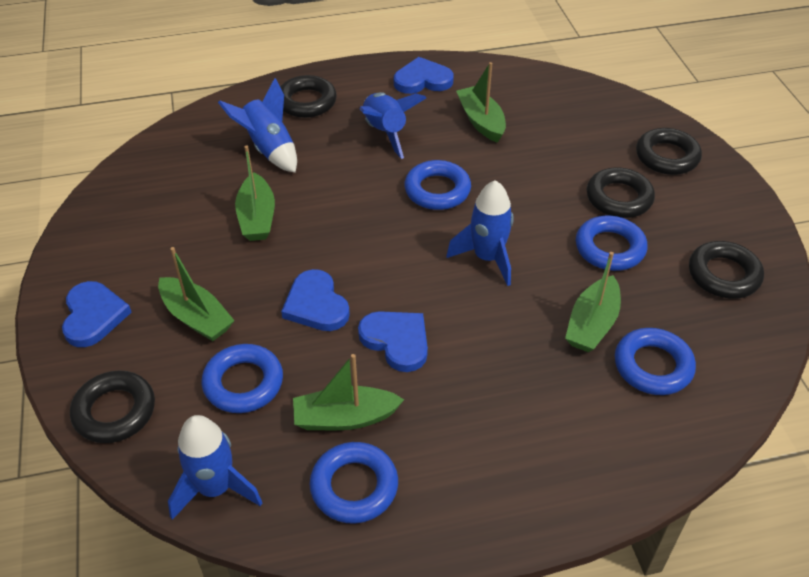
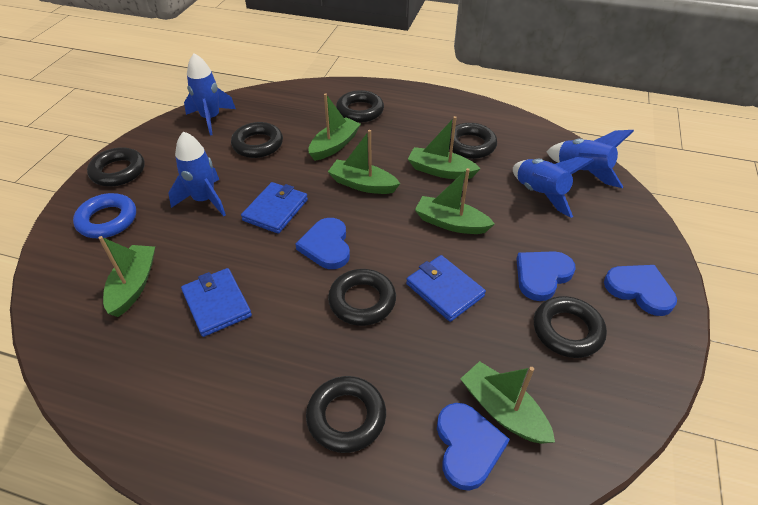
black ring: 5 -> 7
blue ring: 5 -> 1
blue wallet: 0 -> 3
green boat: 5 -> 6

